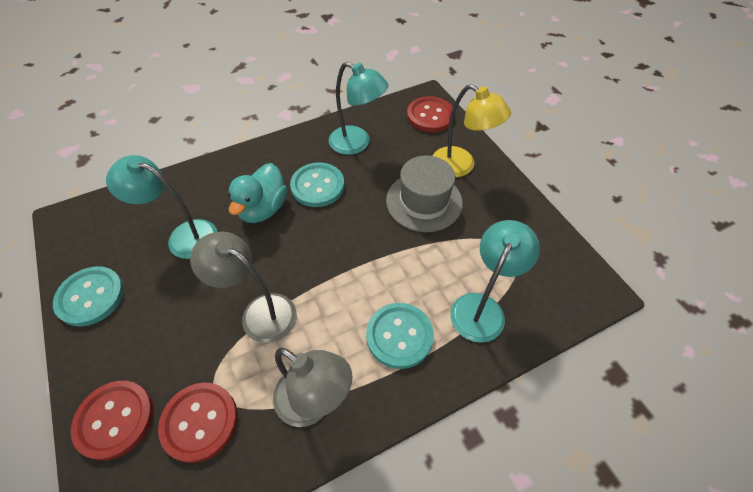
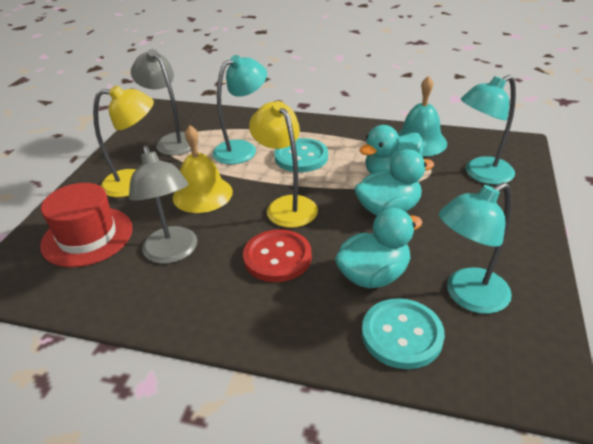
grey hat: 1 -> 0
red button: 3 -> 1
red hat: 0 -> 1
turquoise bell: 0 -> 1
turquoise button: 3 -> 2
turquoise duck: 1 -> 3
yellow bell: 0 -> 1
yellow lamp: 1 -> 2

